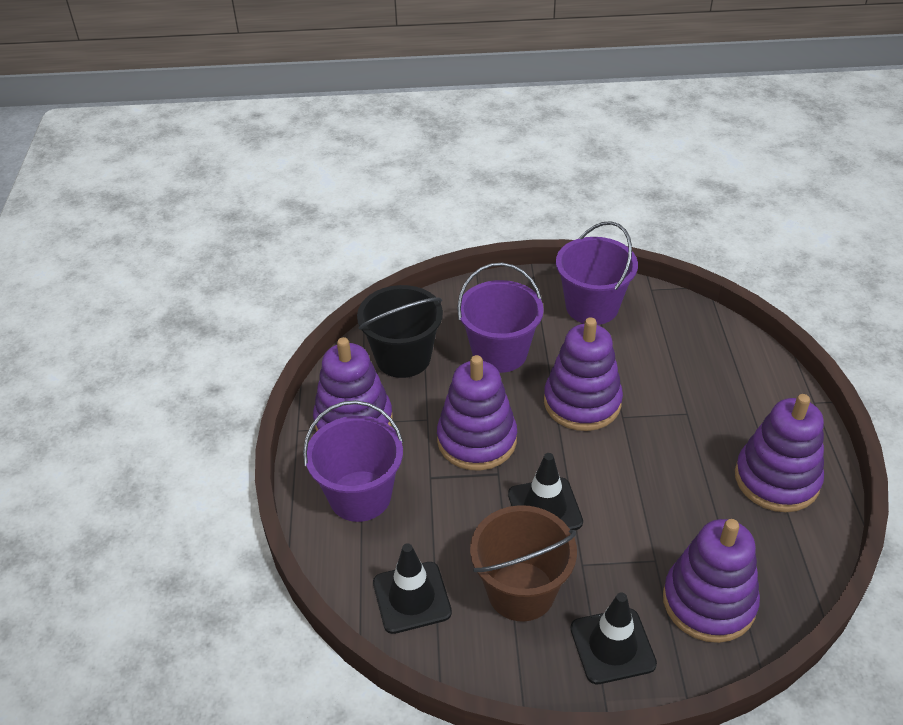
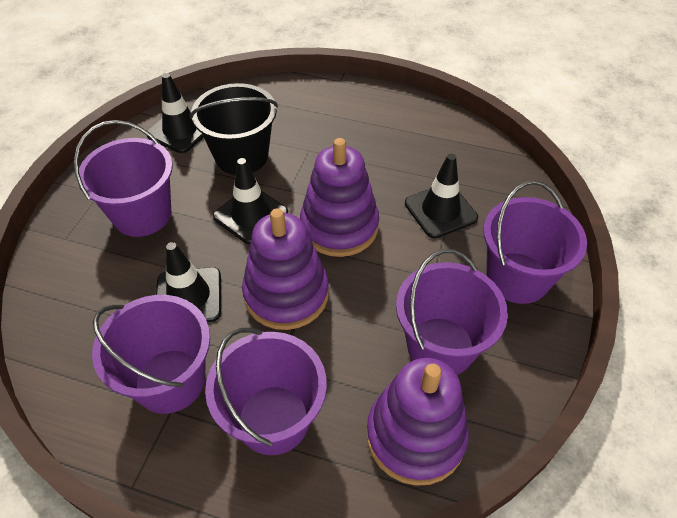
black traffic cone: 3 -> 4
brown bucket: 1 -> 0
purple bucket: 3 -> 5
purple stacking toy: 5 -> 3

